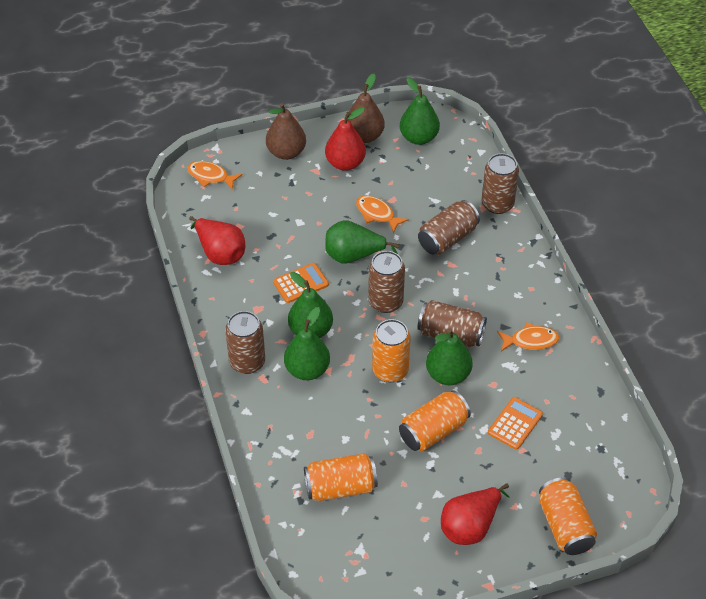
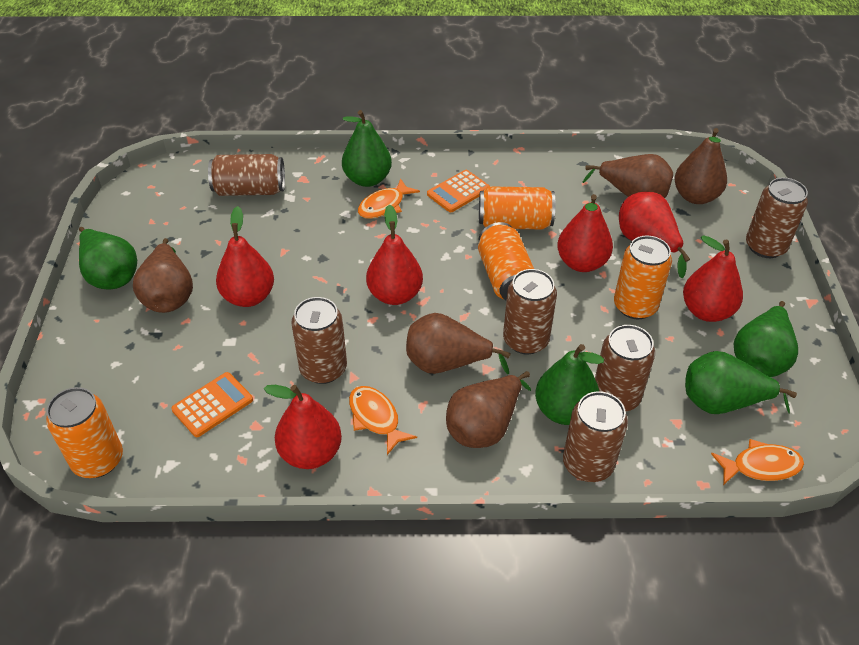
brown can: 5 -> 6
brown pear: 2 -> 5
red pear: 3 -> 6

